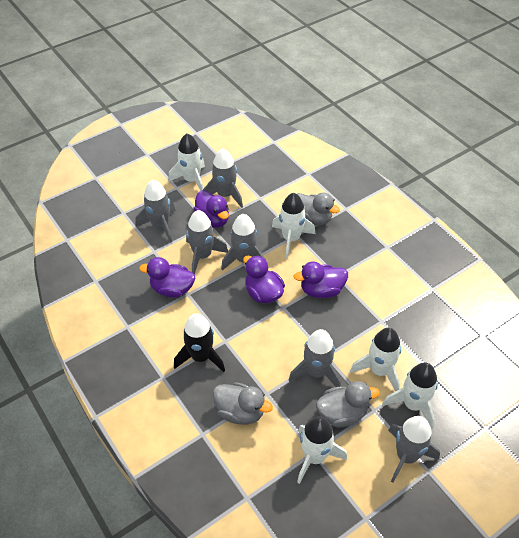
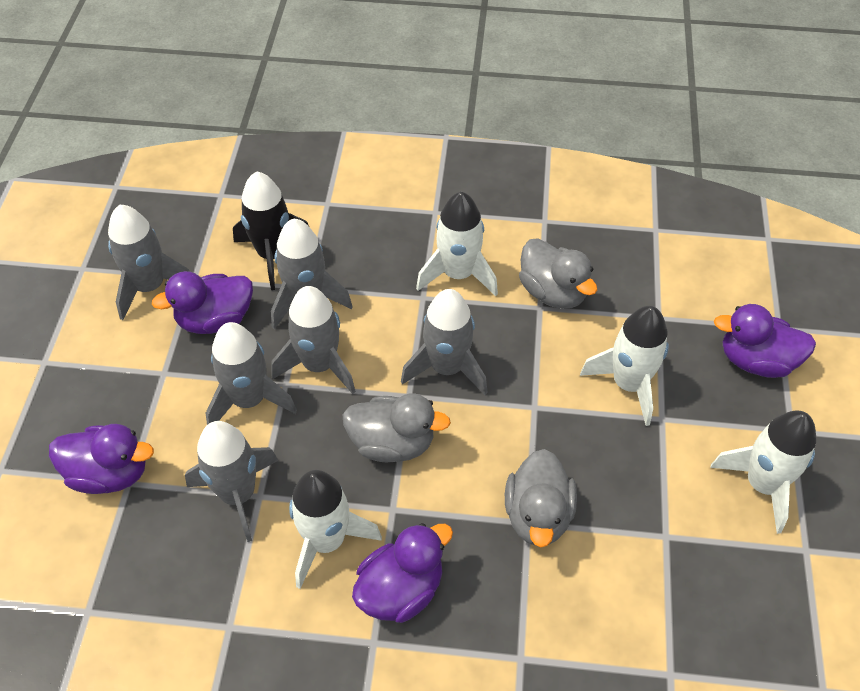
white rocket: 5 -> 4

